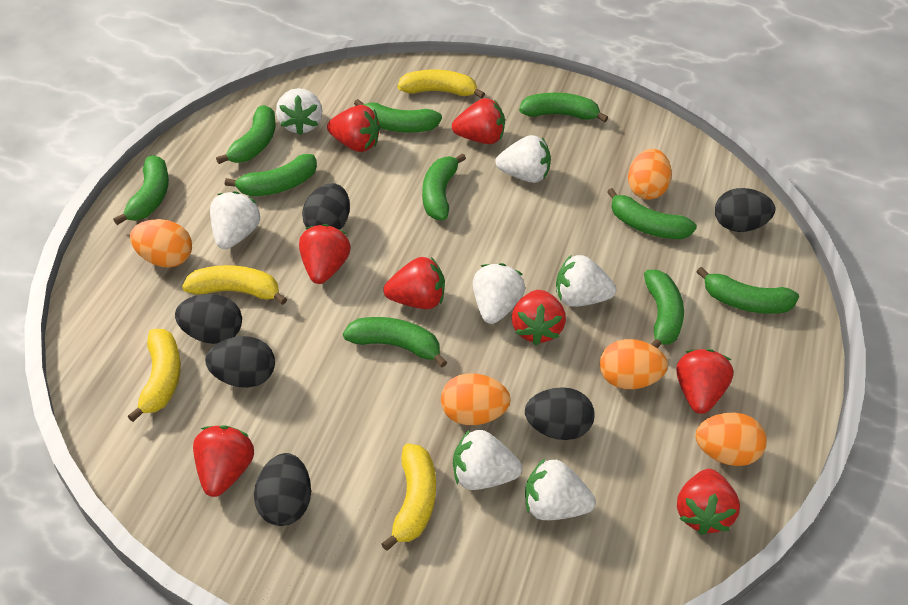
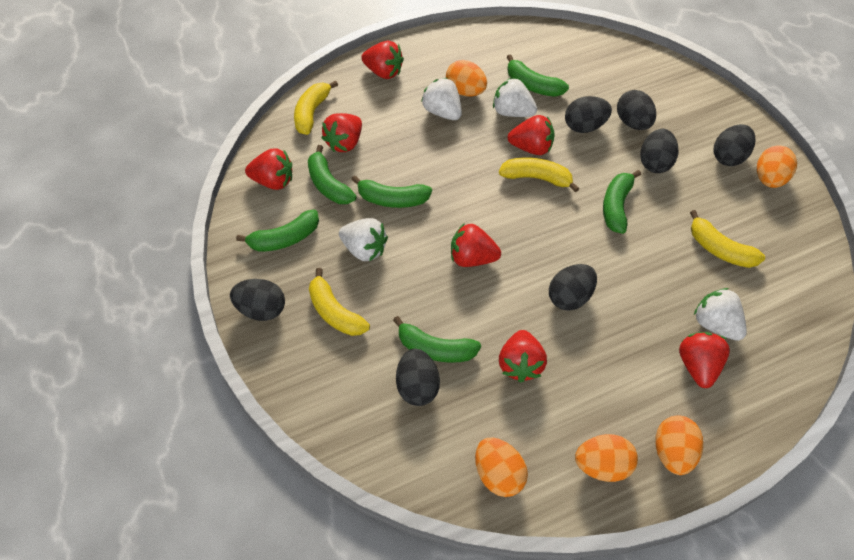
black egg: 6 -> 7
green banana: 10 -> 6
red strawberry: 8 -> 7
white strawberry: 7 -> 4

